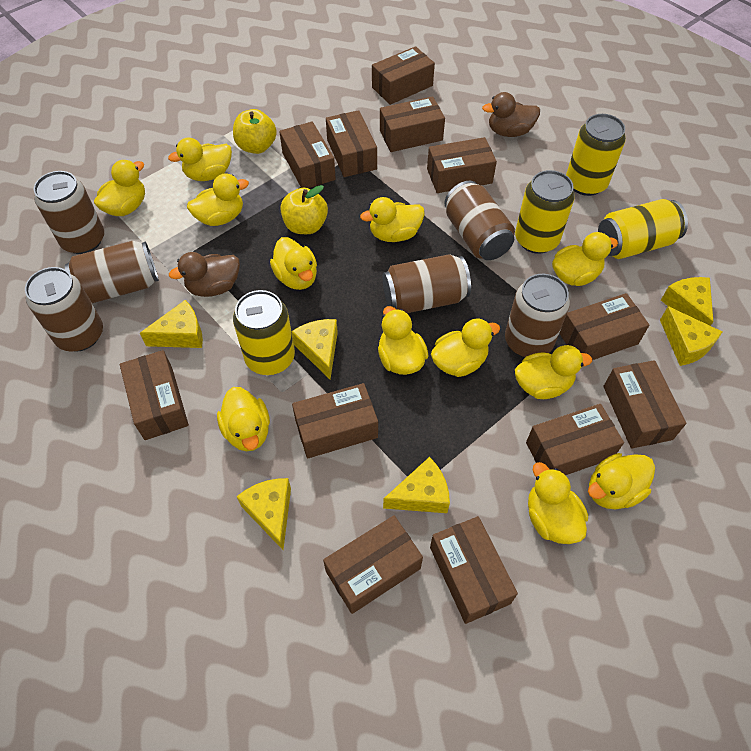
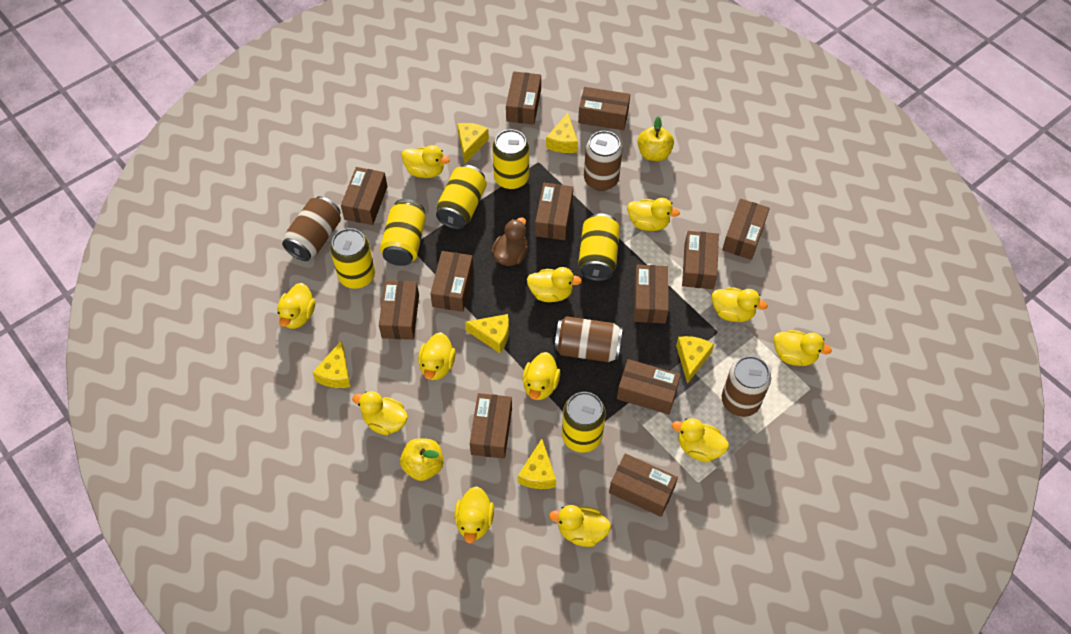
brown can: 6 -> 4
brown duck: 2 -> 1
yellow can: 4 -> 6

